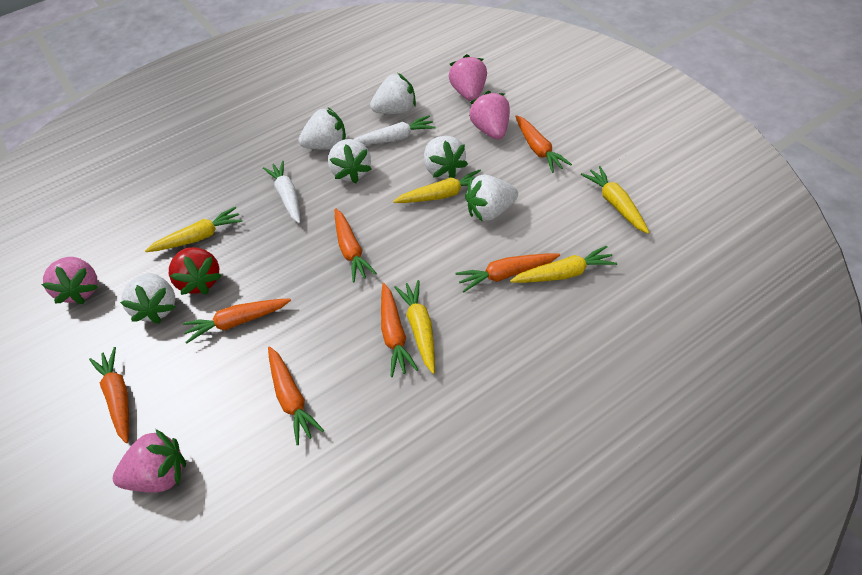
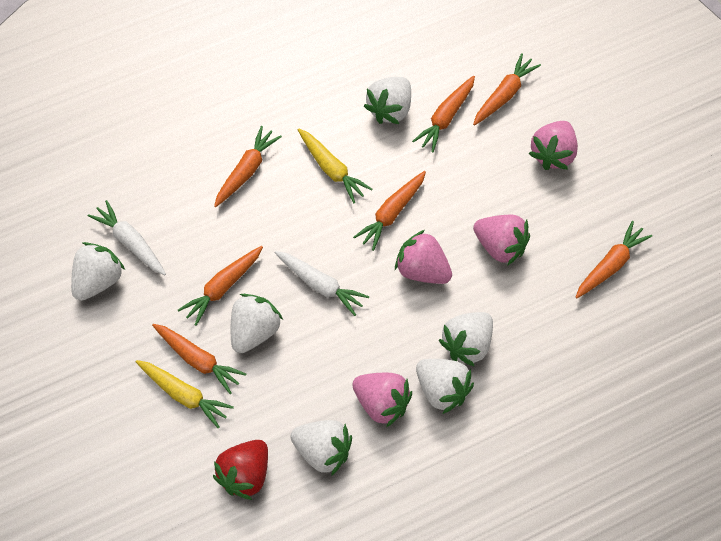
yellow carrot: 5 -> 2

